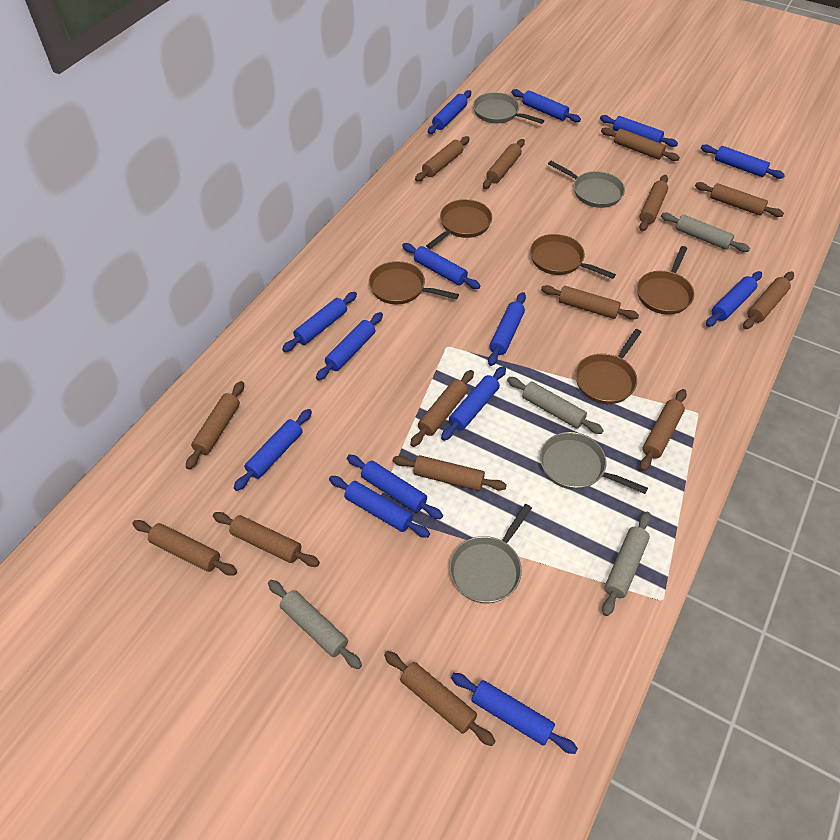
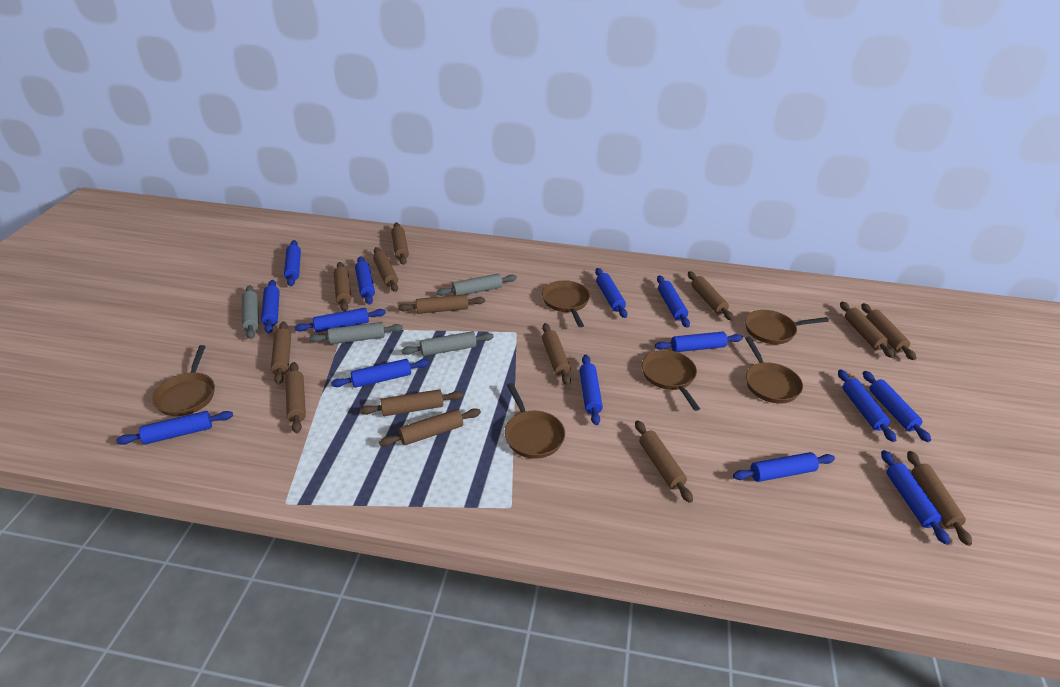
brown pan: 5 -> 6
grey pan: 4 -> 0

